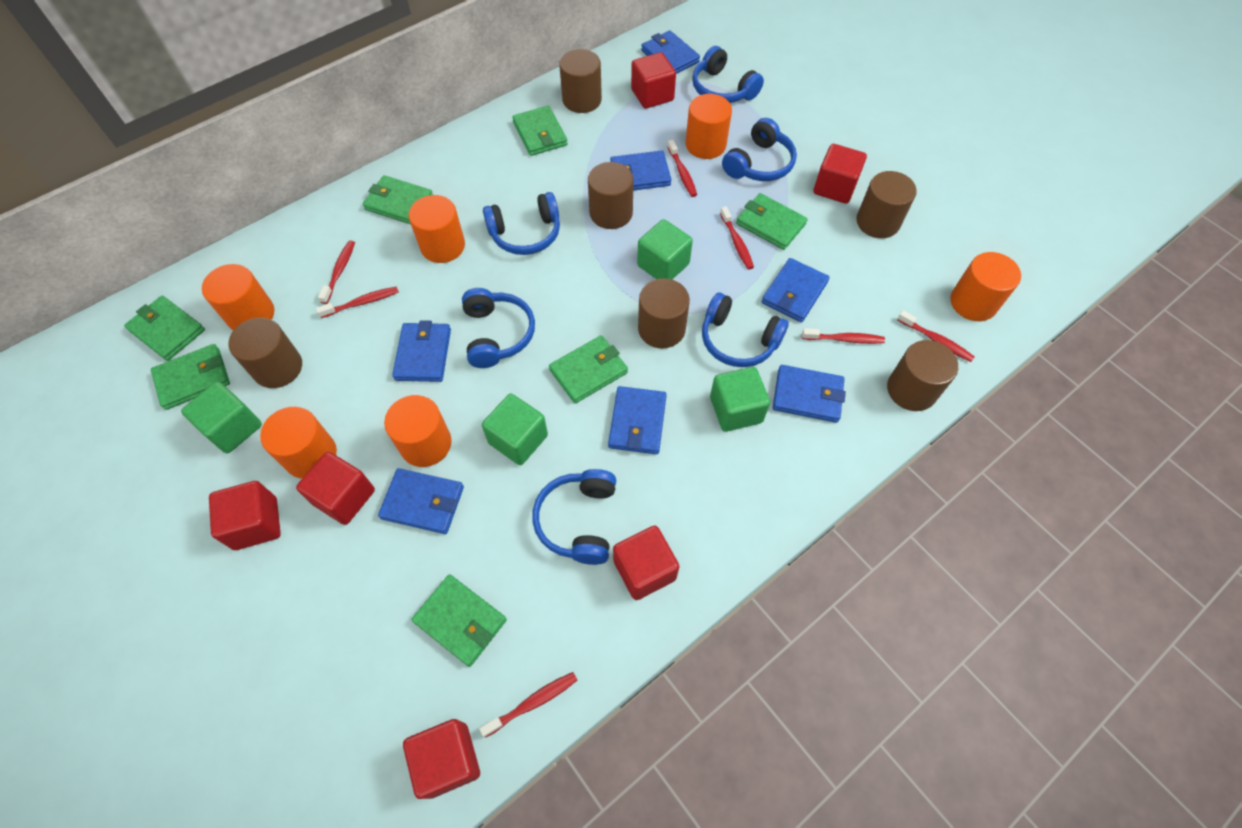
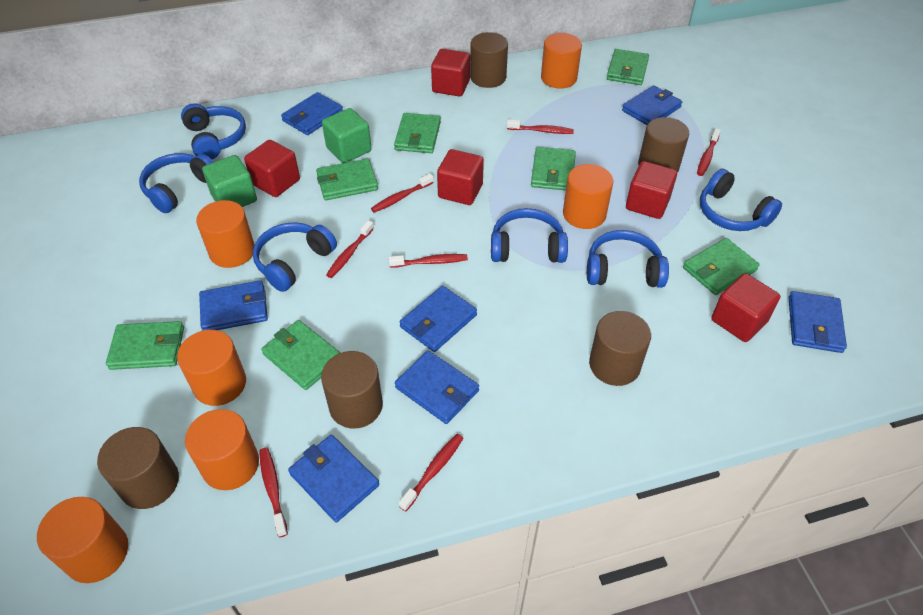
brown cylinder: 6 -> 5
green cube: 4 -> 2
red cube: 6 -> 5

